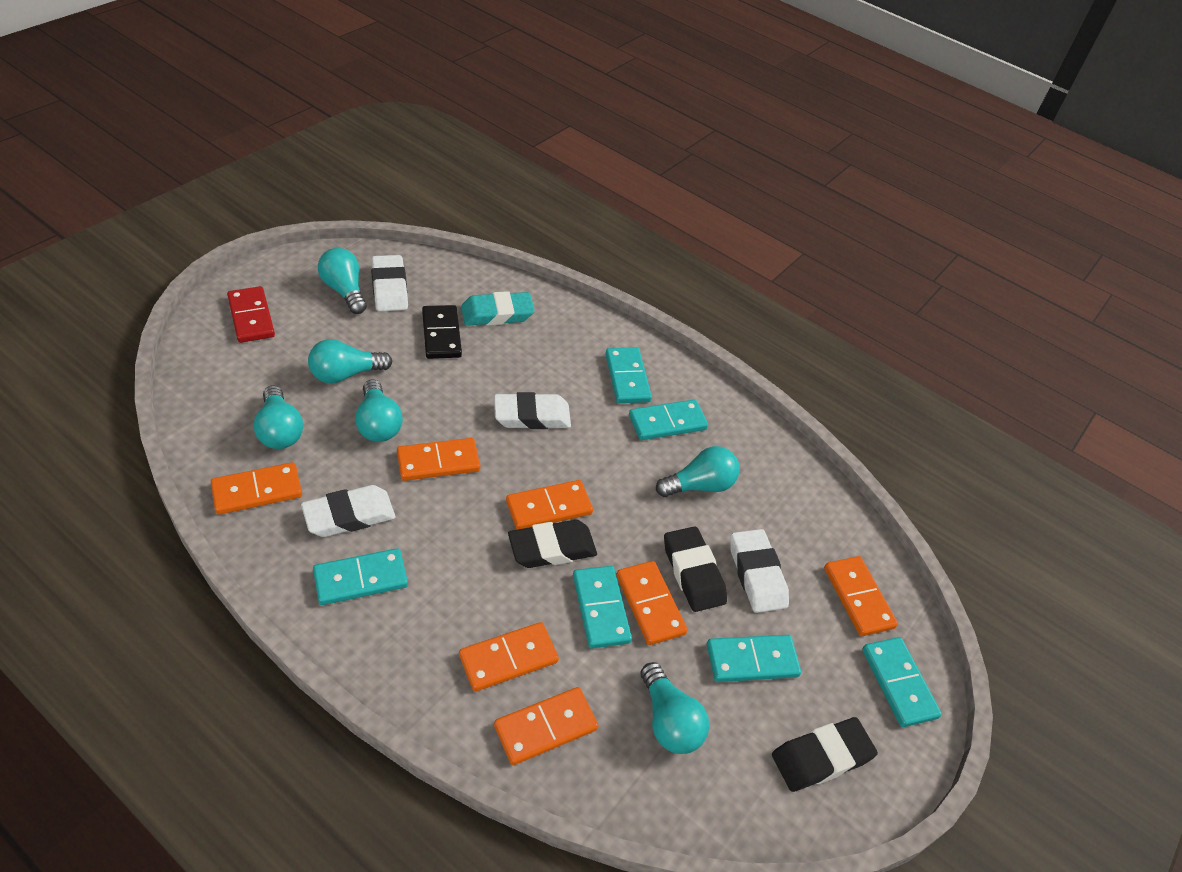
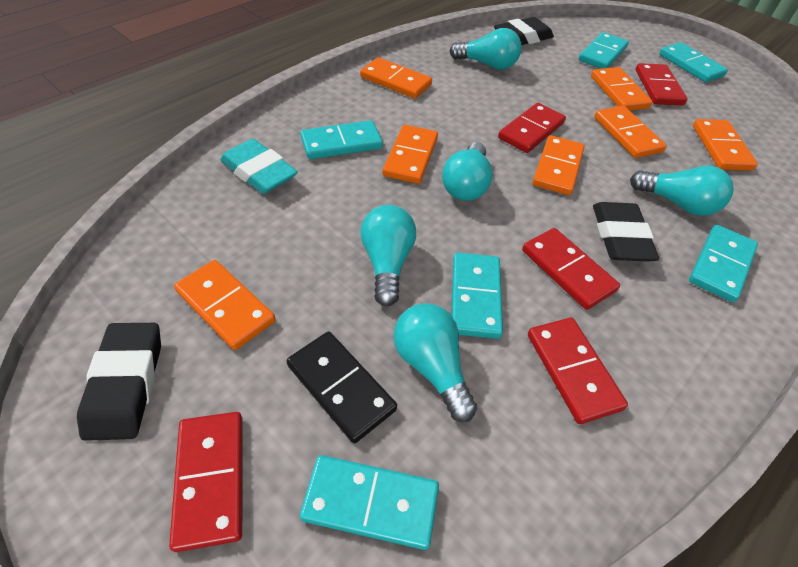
red domino: 1 -> 5
turquoise light bulb: 6 -> 5
white eraser: 4 -> 0

